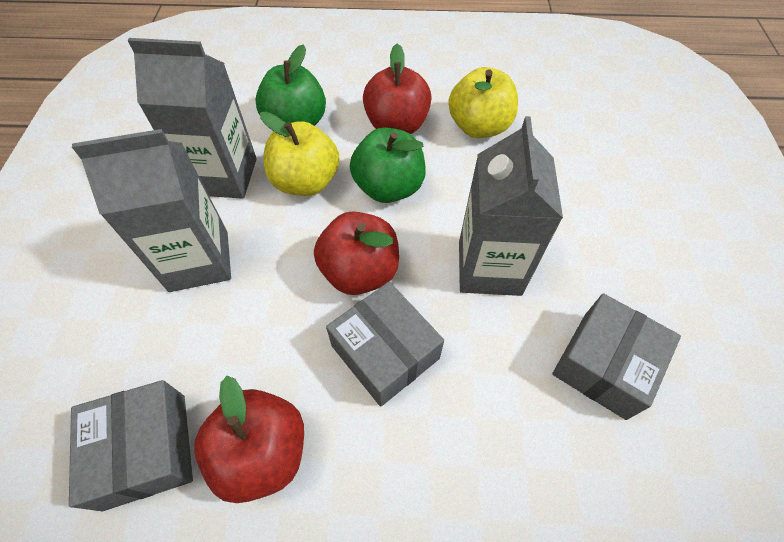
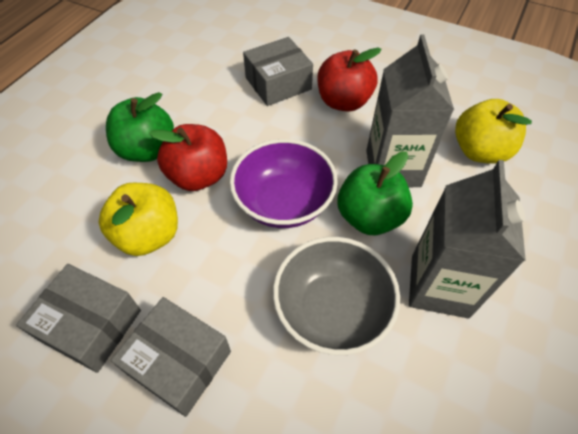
grey bowl: 0 -> 1
grey carton: 3 -> 2
purple bowl: 0 -> 1
red apple: 3 -> 2

